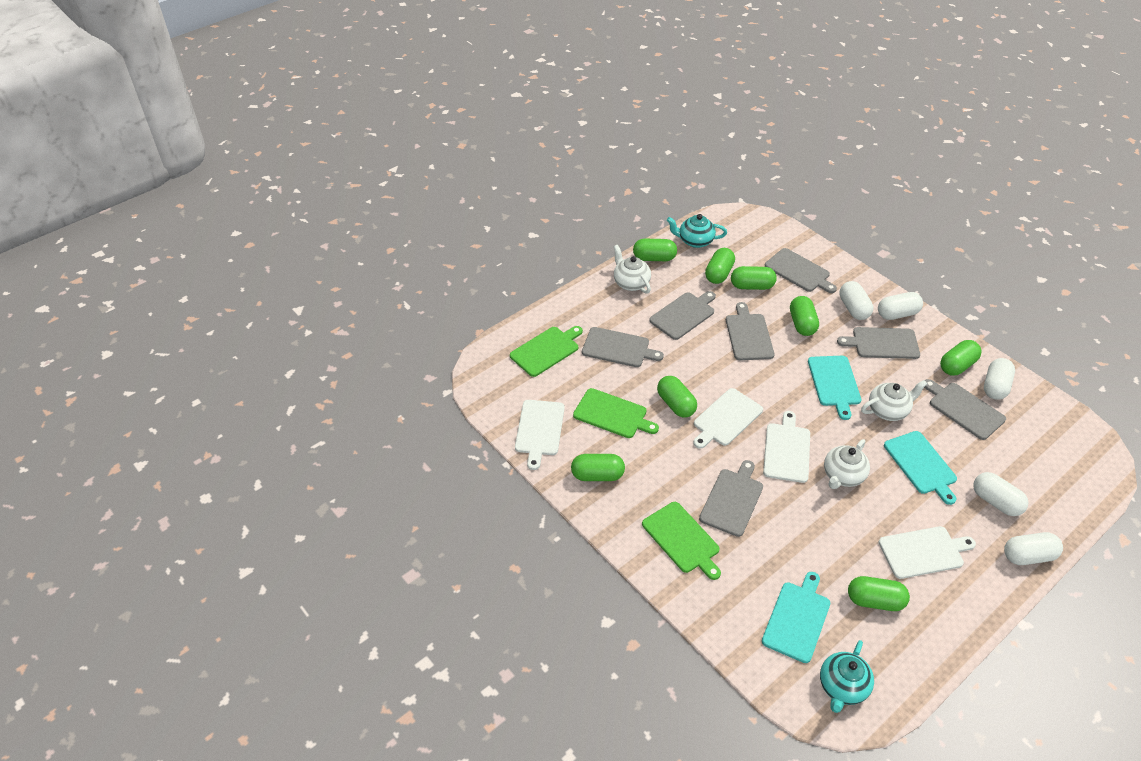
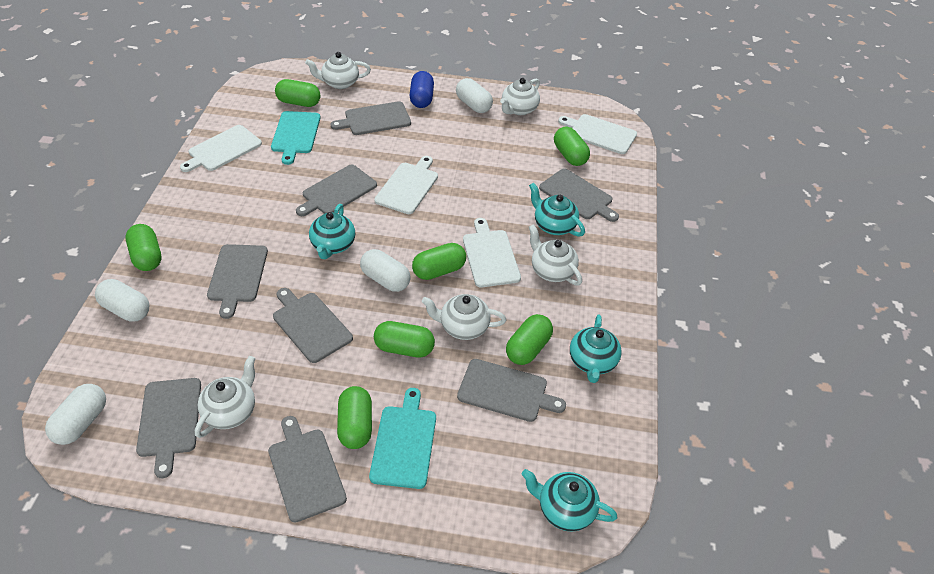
blue capsule: 0 -> 1
green capsule: 8 -> 7
green cutting board: 3 -> 0
grey cutting board: 7 -> 8
turquoise cutting board: 3 -> 2
turquoise teapot: 2 -> 4
white capsule: 5 -> 4
white teapot: 3 -> 5

